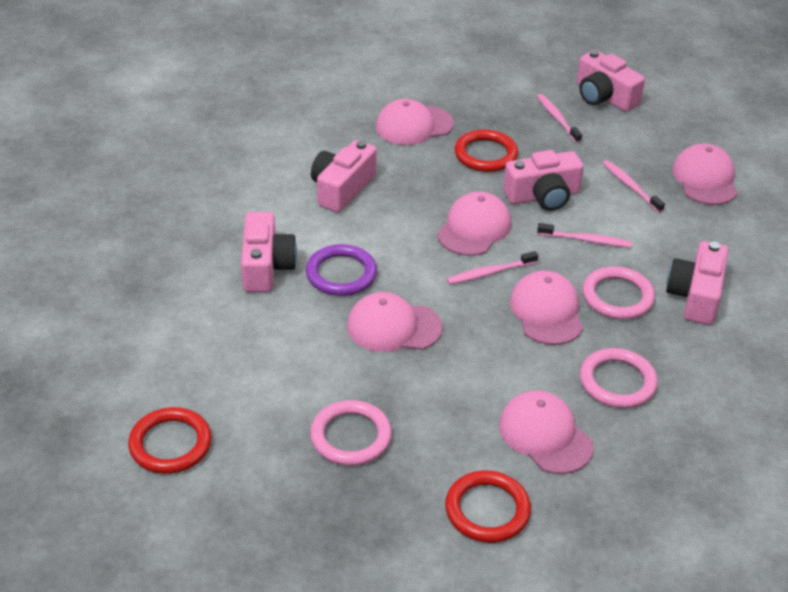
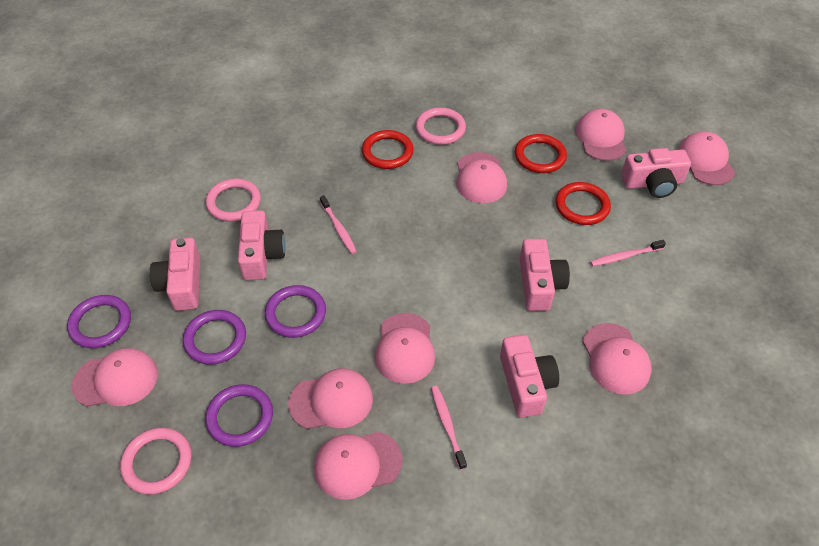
pink cap: 6 -> 8
pink toothbrush: 4 -> 3
purple ring: 1 -> 4

